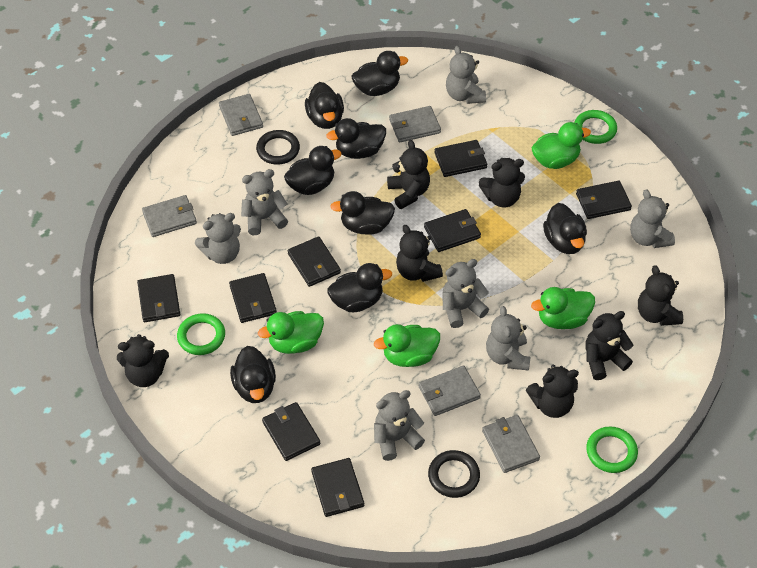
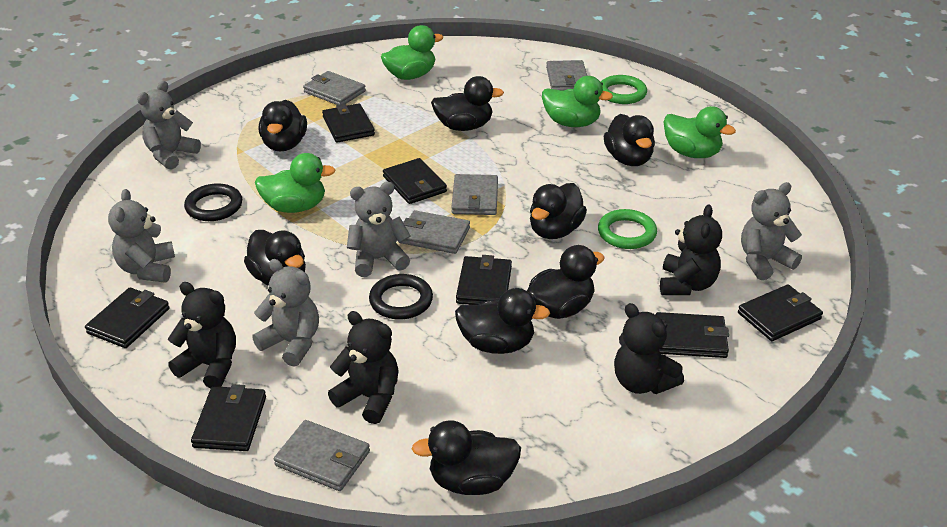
black teddy bear: 7 -> 4
black wallet: 8 -> 7
green ring: 3 -> 2
grey teddy bear: 7 -> 5

